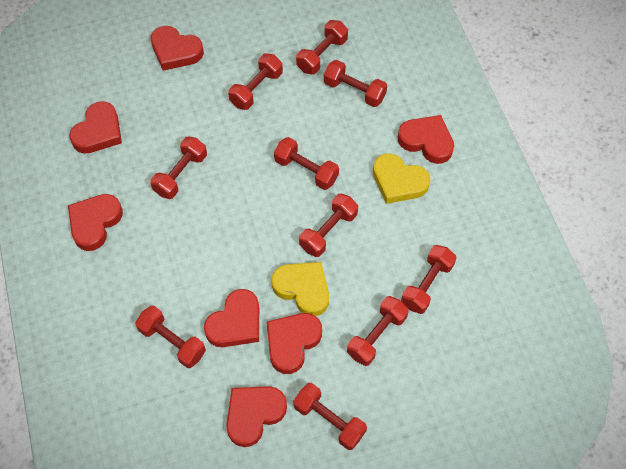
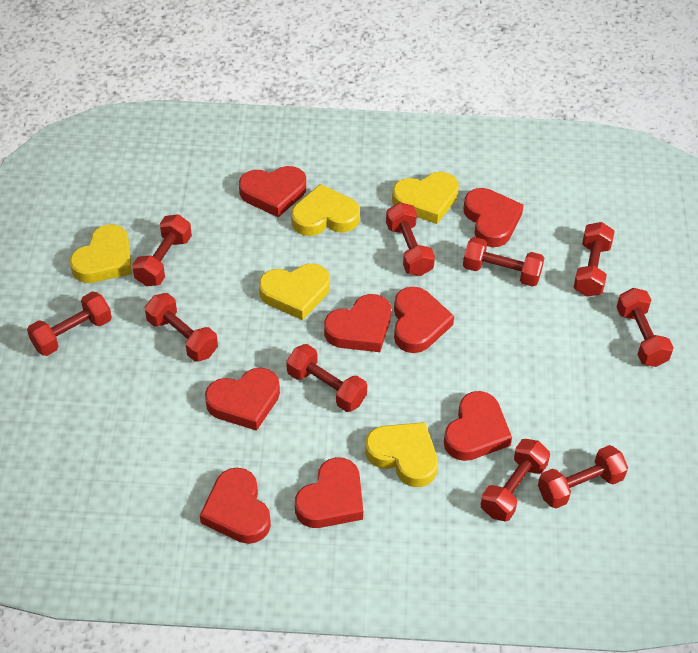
red heart: 7 -> 8
yellow heart: 2 -> 5

